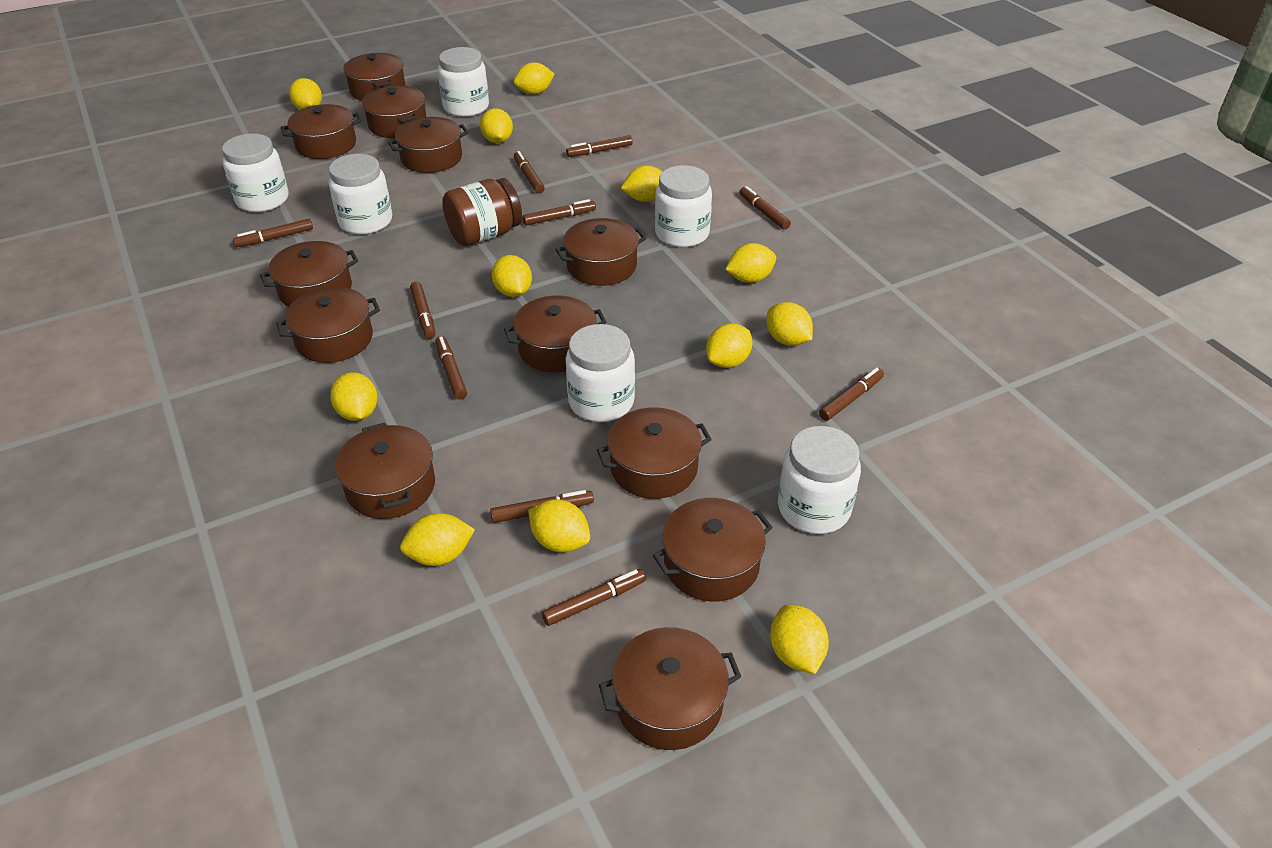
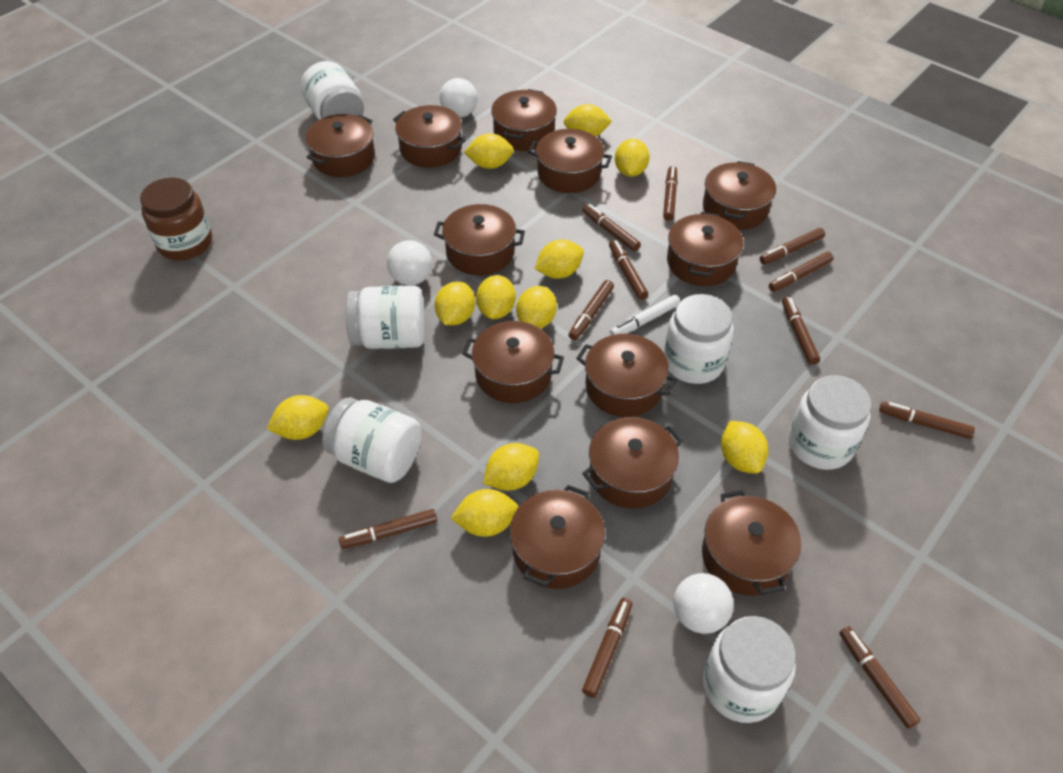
brown marker: 10 -> 11
white ball: 0 -> 3
white marker: 0 -> 1
yellow lemon: 12 -> 11

